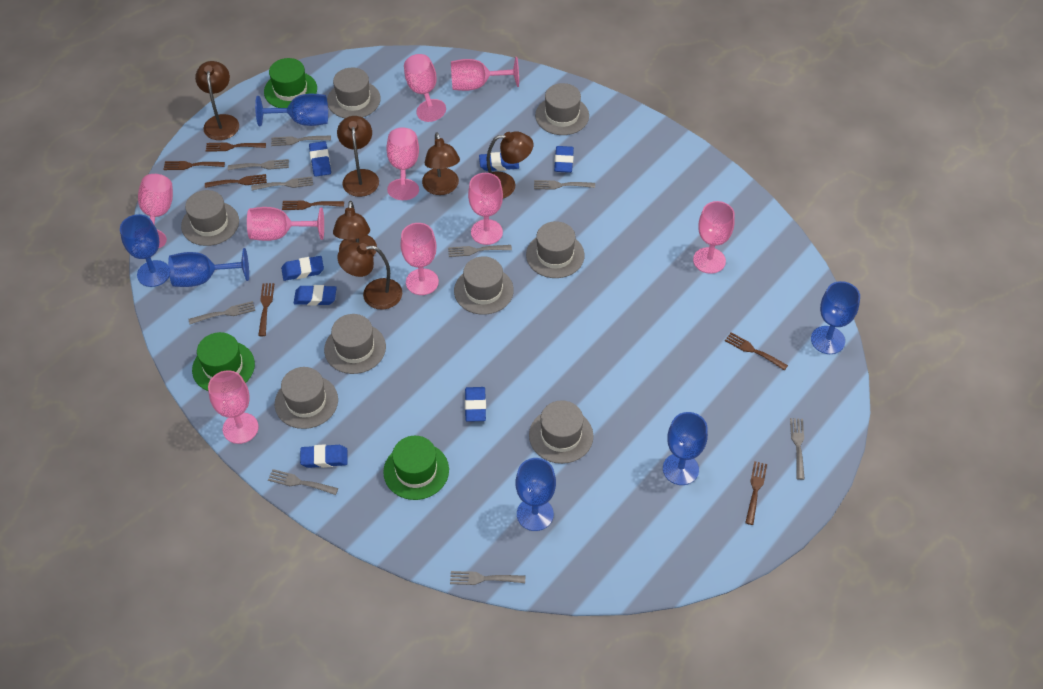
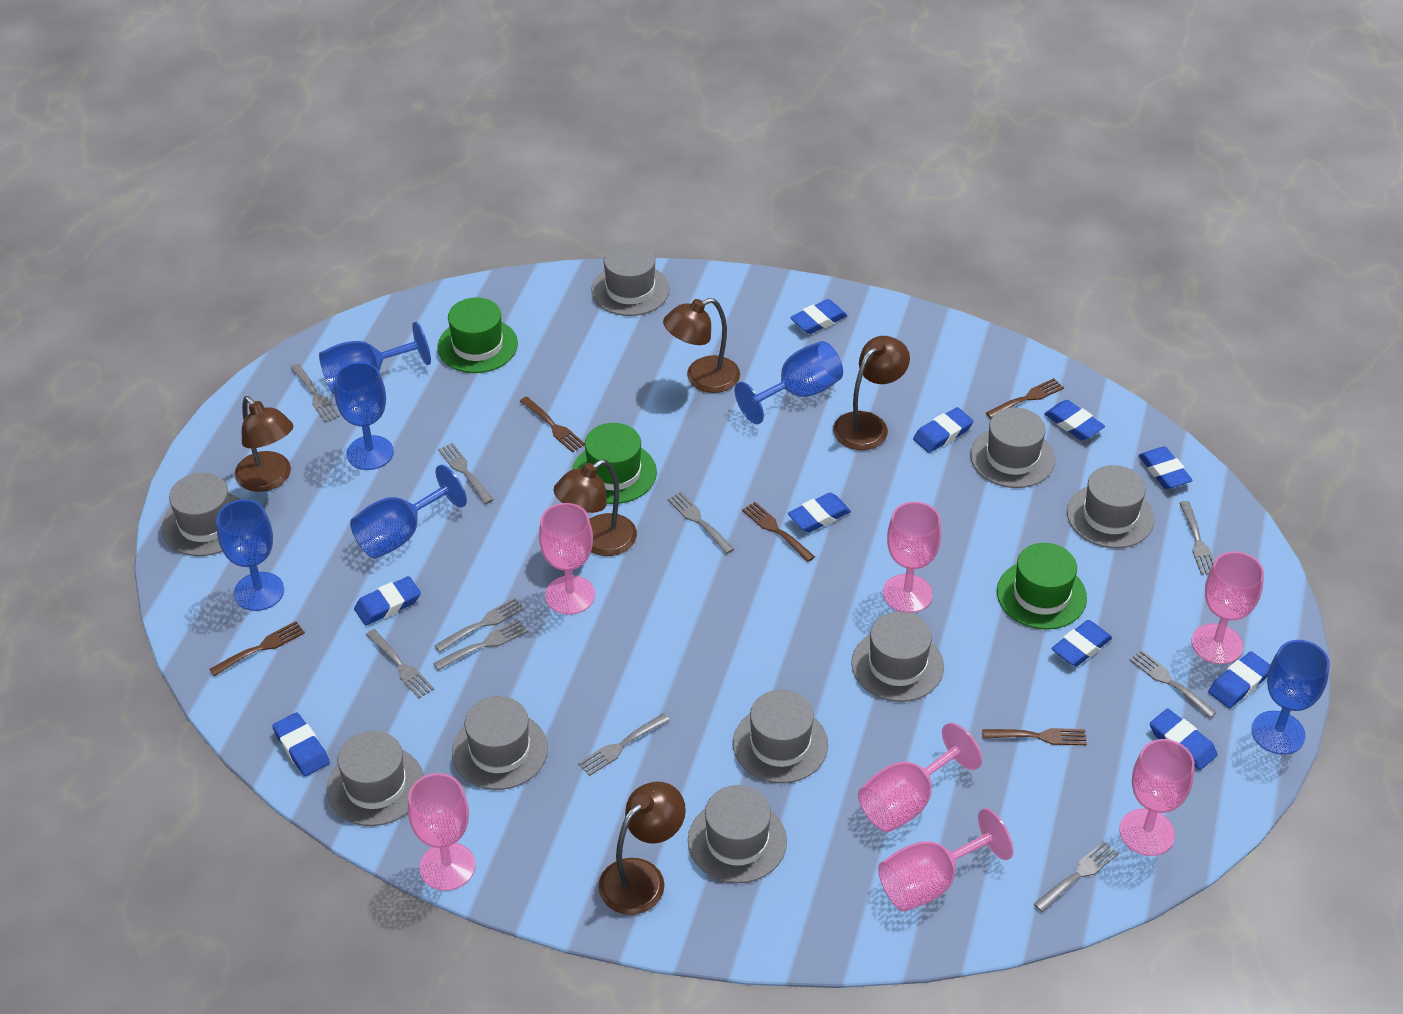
blue eraser: 7 -> 10
brown fork: 7 -> 5
brown lamp: 6 -> 5
grey fork: 9 -> 10
grey hat: 8 -> 9
pink goblet: 9 -> 7

